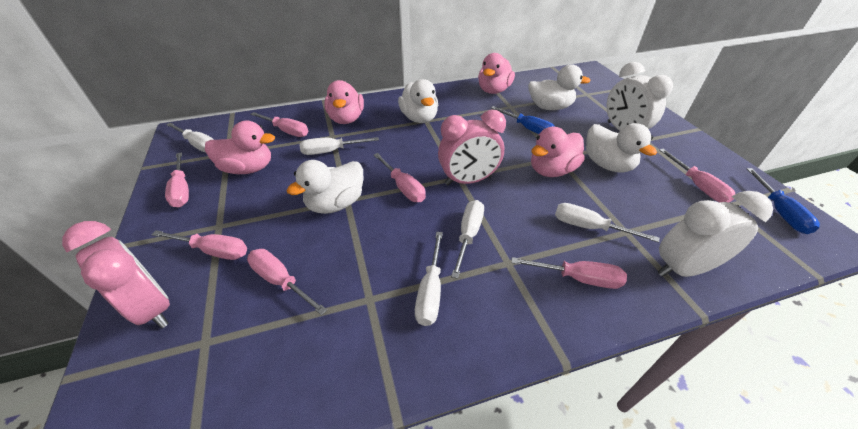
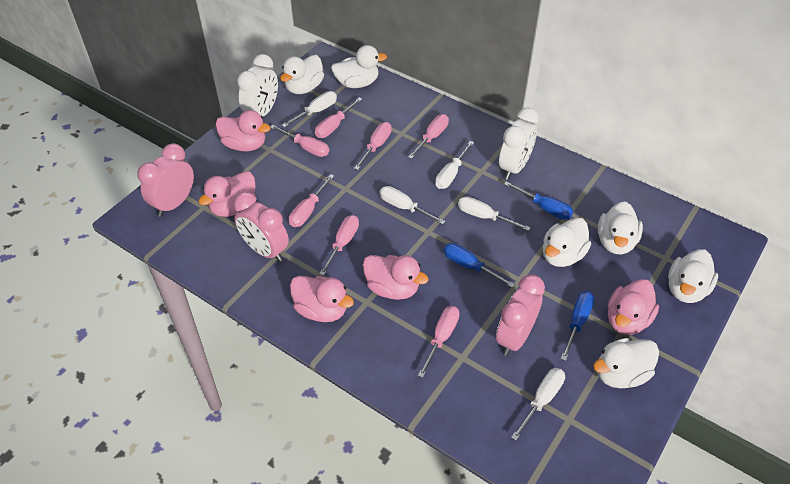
blue screwdriver: 2 -> 3
pink clock: 2 -> 3
pink duck: 4 -> 5
white duck: 4 -> 6

